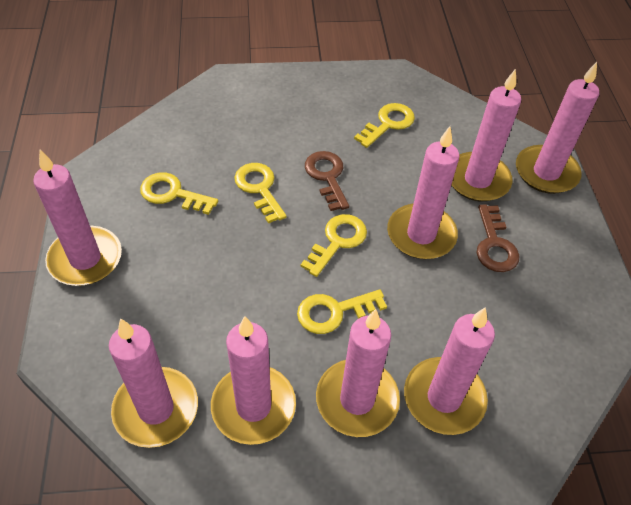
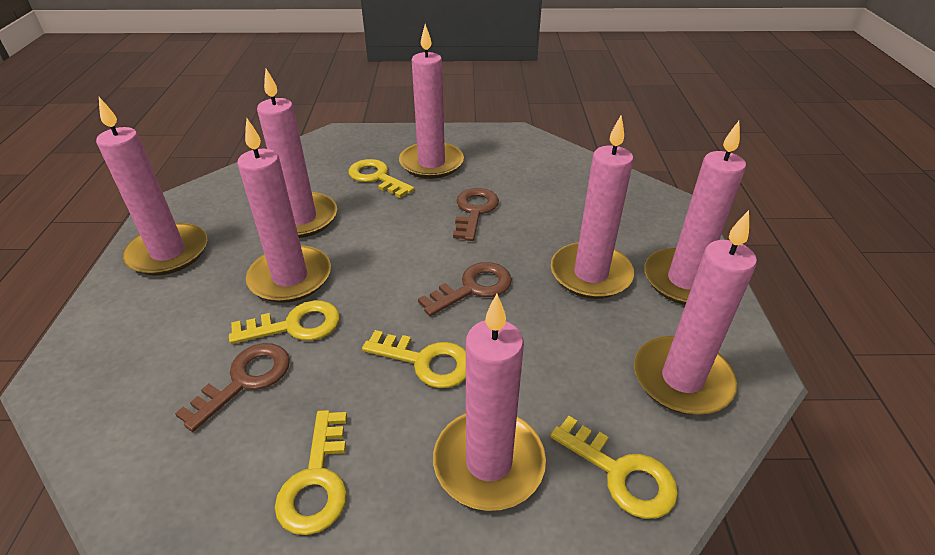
brown key: 2 -> 3

